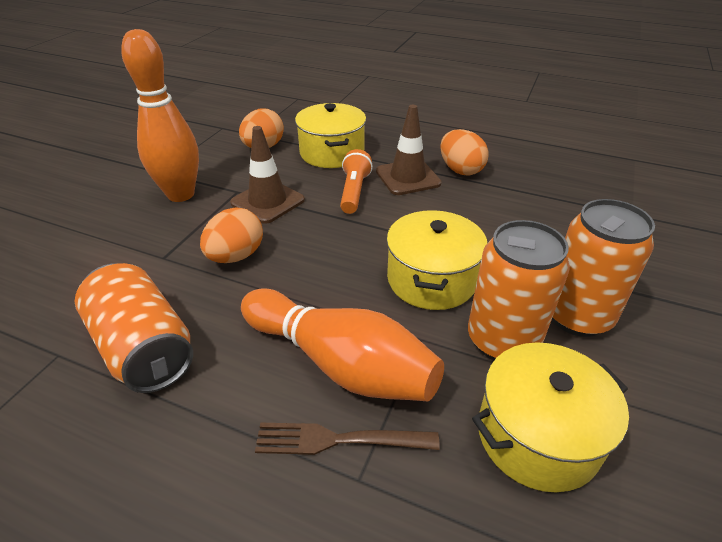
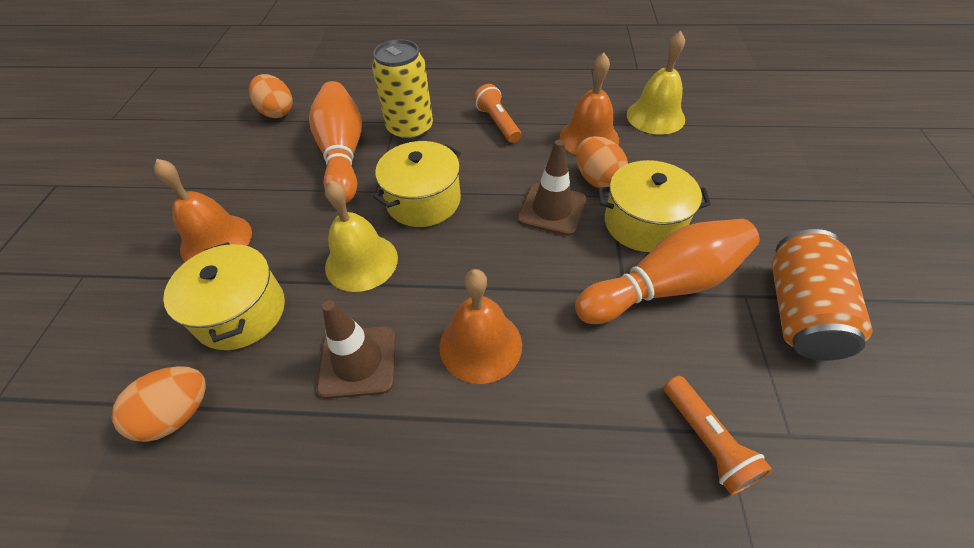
brown fork: 1 -> 0
orange bell: 0 -> 3
orange can: 3 -> 1
orange flashlight: 1 -> 2
yellow bell: 0 -> 2
yellow can: 0 -> 1

